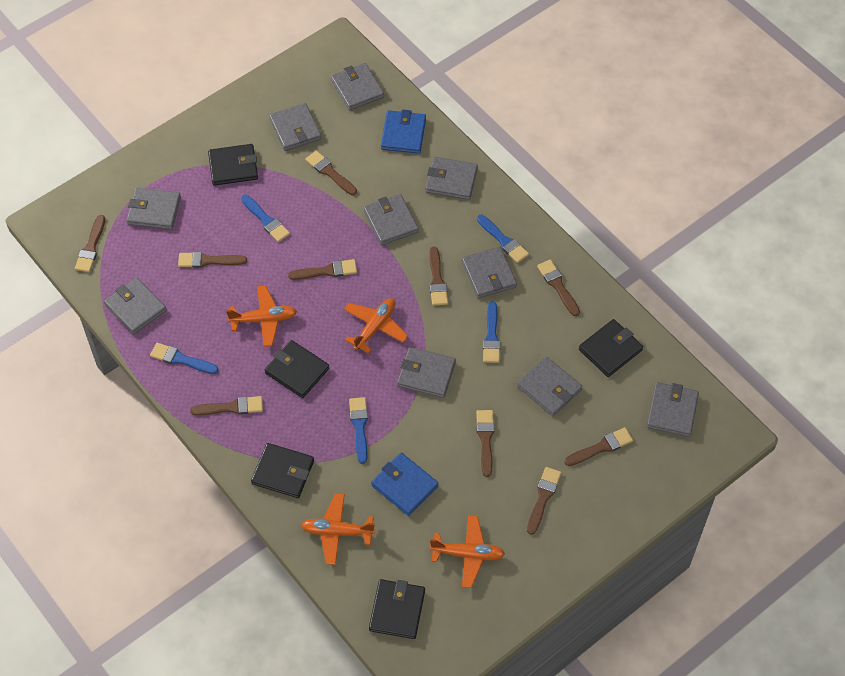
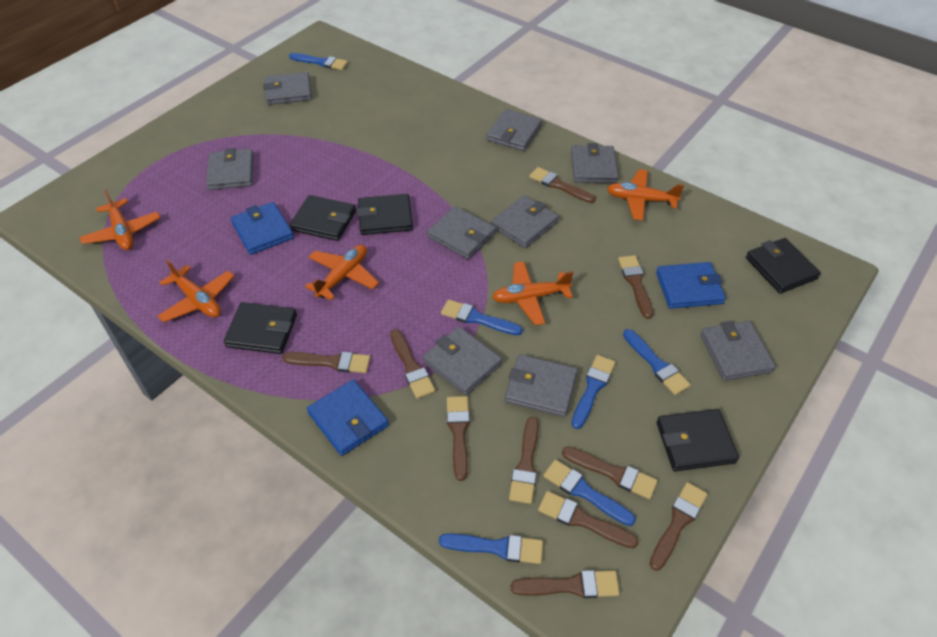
blue brush: 5 -> 6
blue wallet: 2 -> 3
grey wallet: 10 -> 9
orange plane: 4 -> 5

